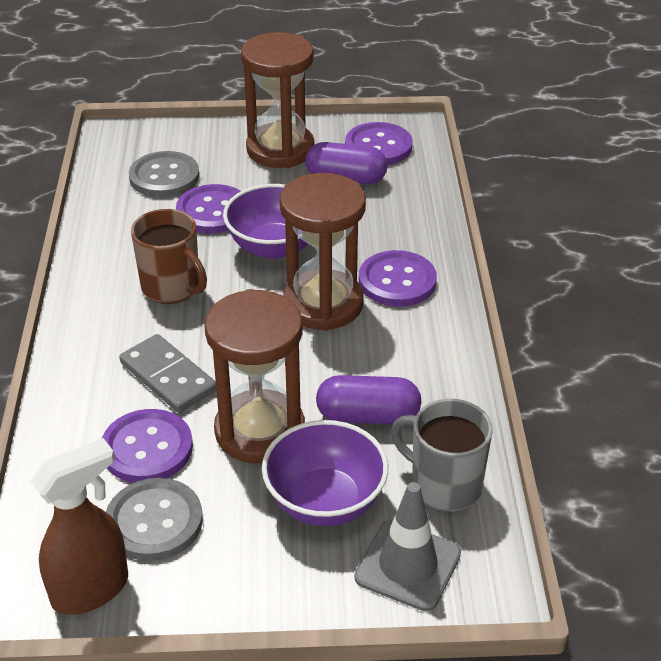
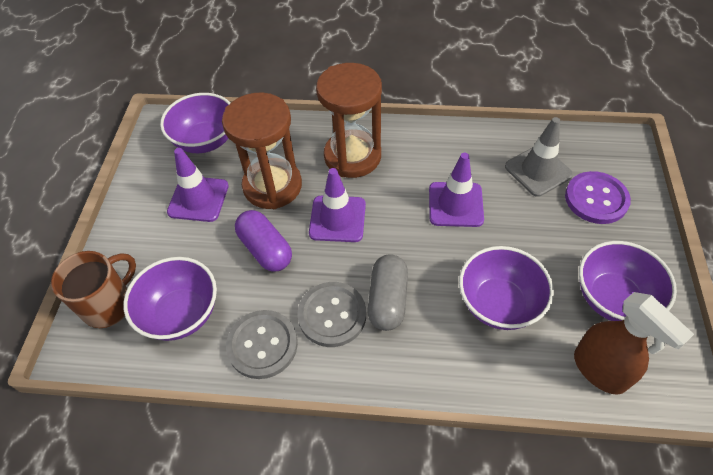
brown hourglass: 3 -> 2
grey capsule: 0 -> 1
grey domino: 1 -> 0
grey mug: 1 -> 0
purple bowl: 2 -> 4
purple button: 4 -> 1
purple capsule: 2 -> 1
purple traffic cone: 0 -> 3

